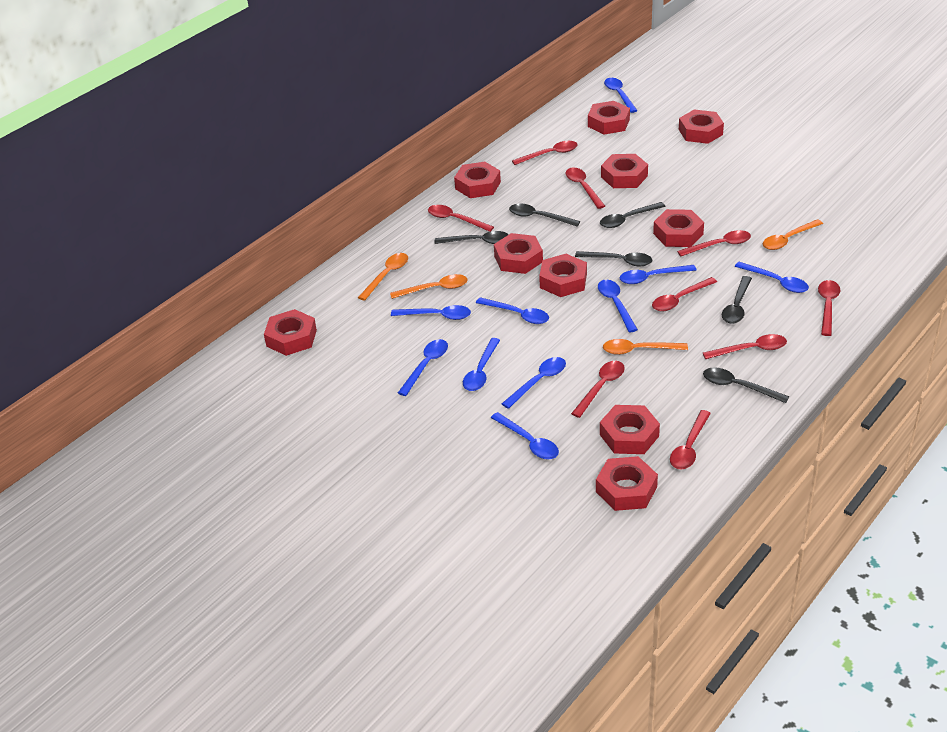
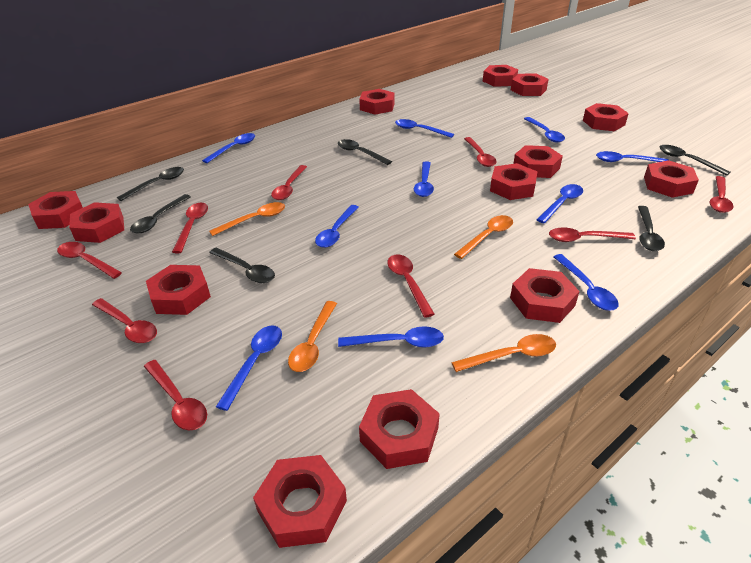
red nut: 10 -> 13

